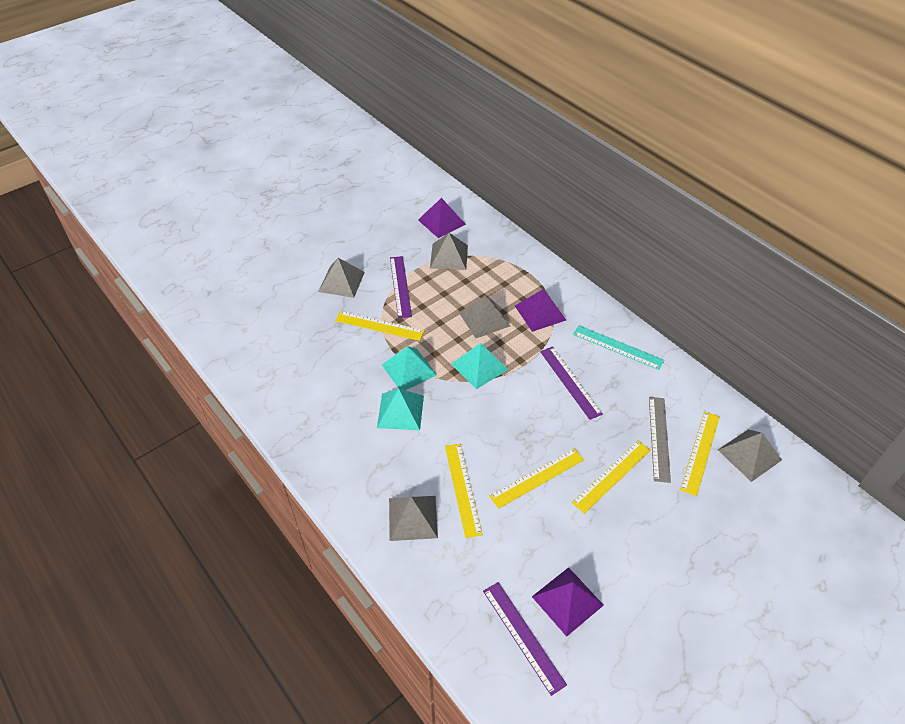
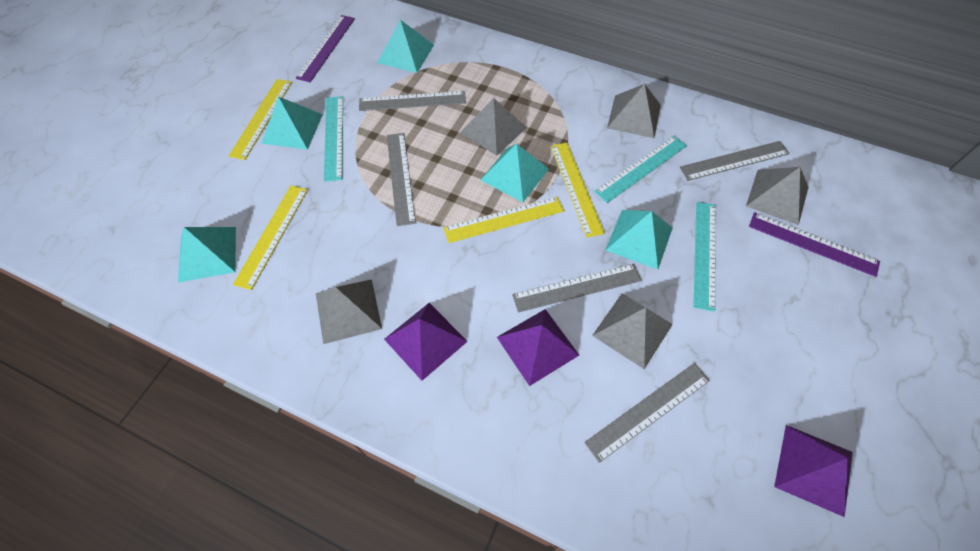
grey ruler: 1 -> 5
purple ruler: 3 -> 2
turquoise pyramid: 3 -> 5
turquoise ruler: 1 -> 3
yellow ruler: 5 -> 4

